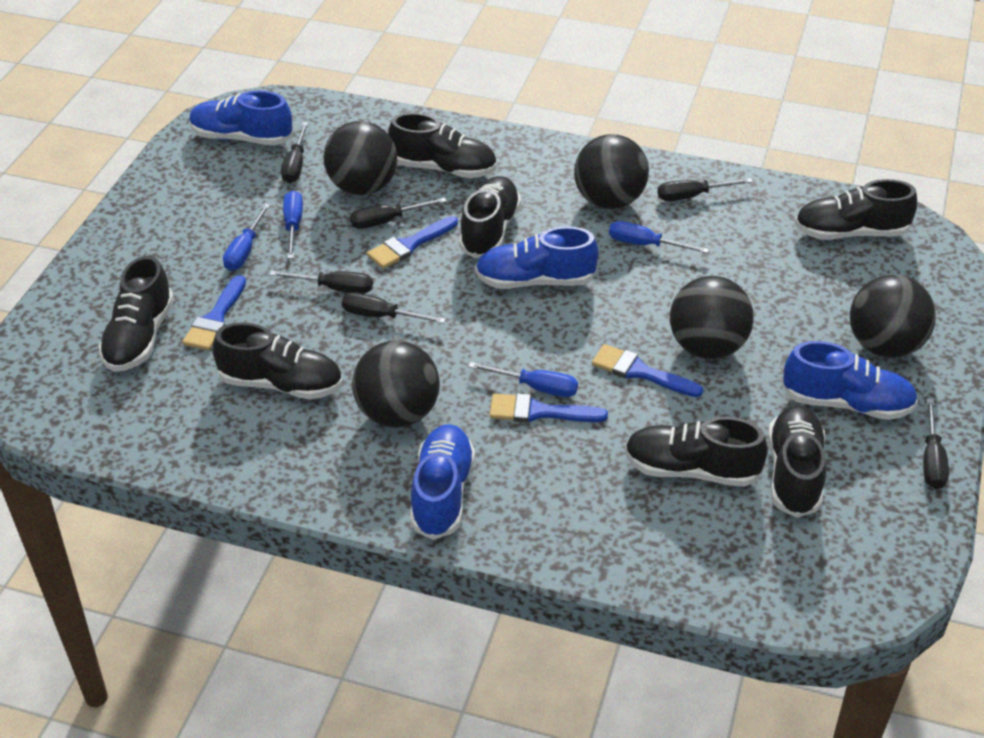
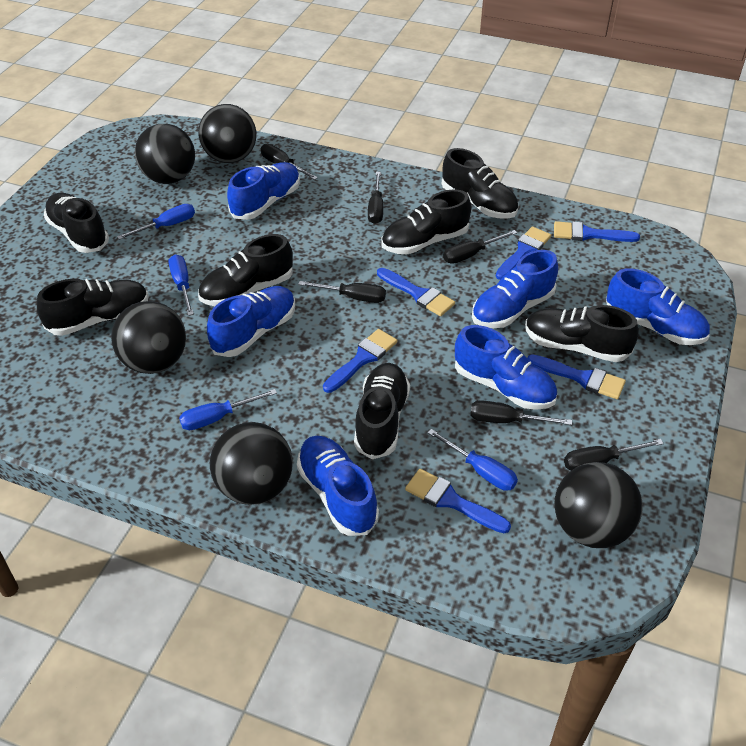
blue brush: 4 -> 6
blue shoe: 4 -> 6

